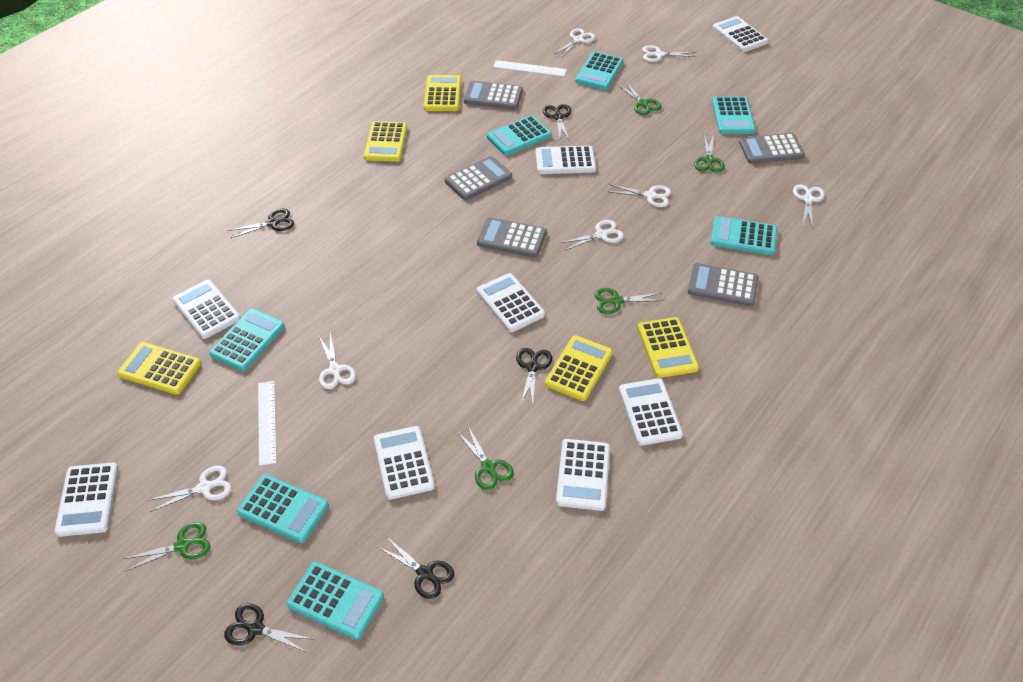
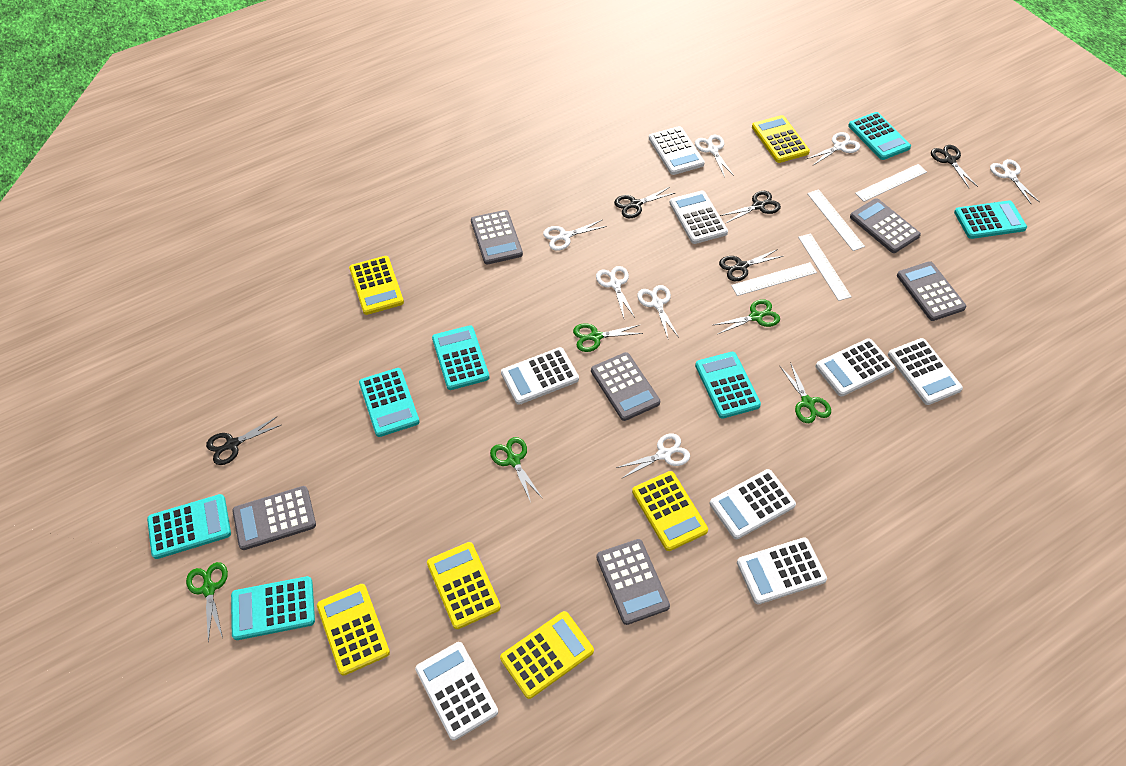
grey calculator: 5 -> 6
white ruler: 2 -> 4
yellow calculator: 5 -> 6

